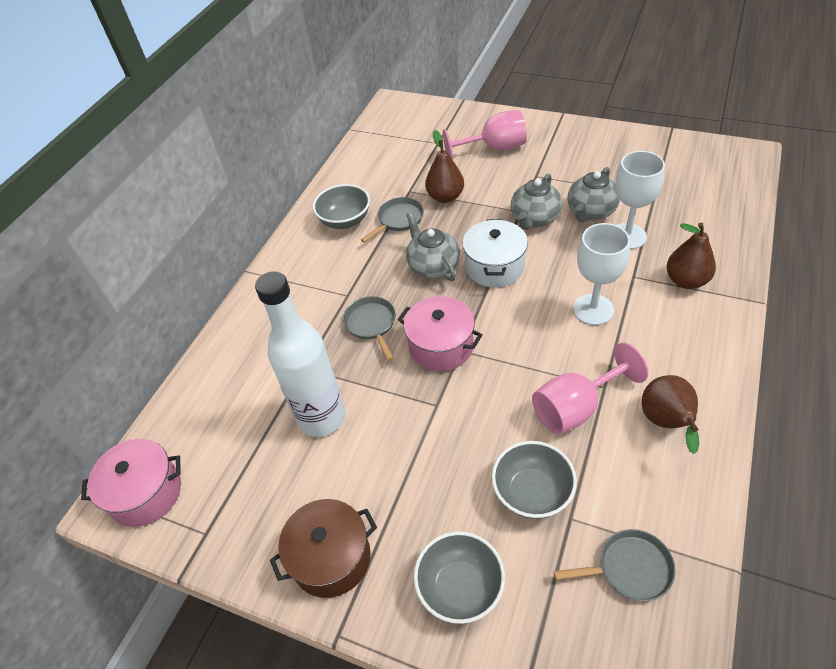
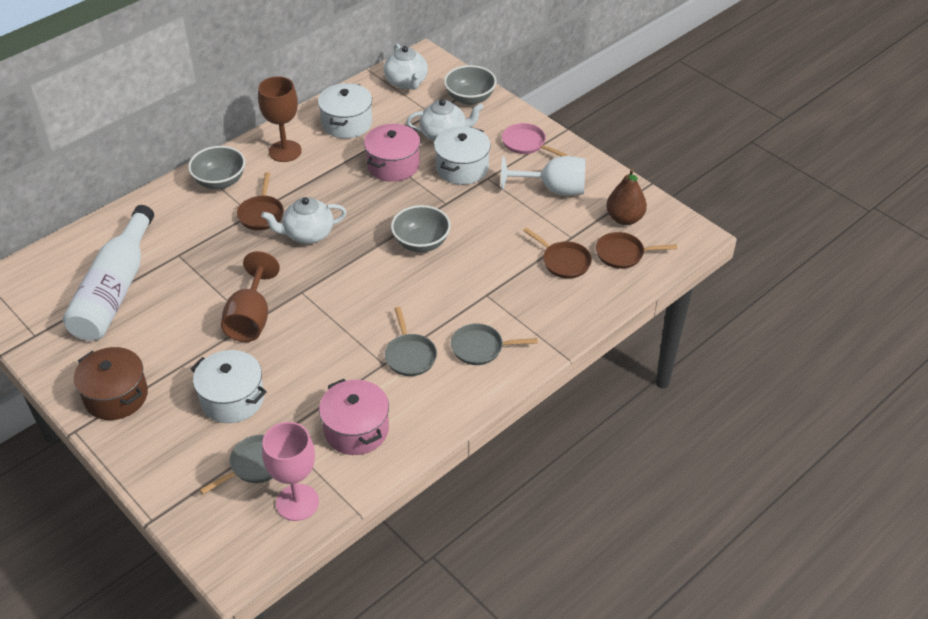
brown goblet: 0 -> 2
brown pan: 0 -> 3
brown pear: 3 -> 1
grey teapot: 3 -> 0
pink goblet: 2 -> 1
pink pan: 0 -> 1
white goblet: 2 -> 1
white pot: 1 -> 3
white teapot: 0 -> 3

